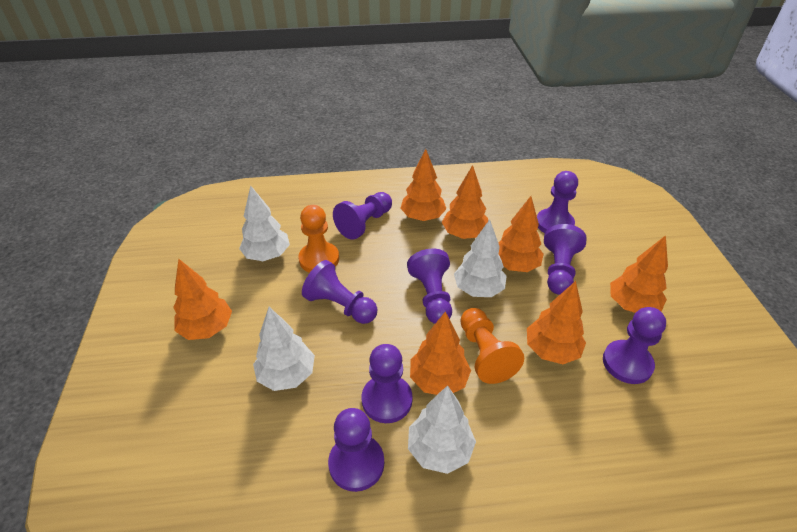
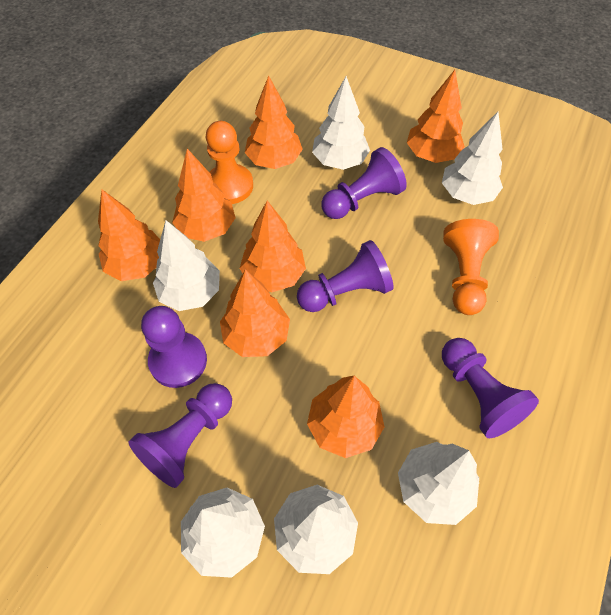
purple pawn: 8 -> 5
white tree: 4 -> 6

